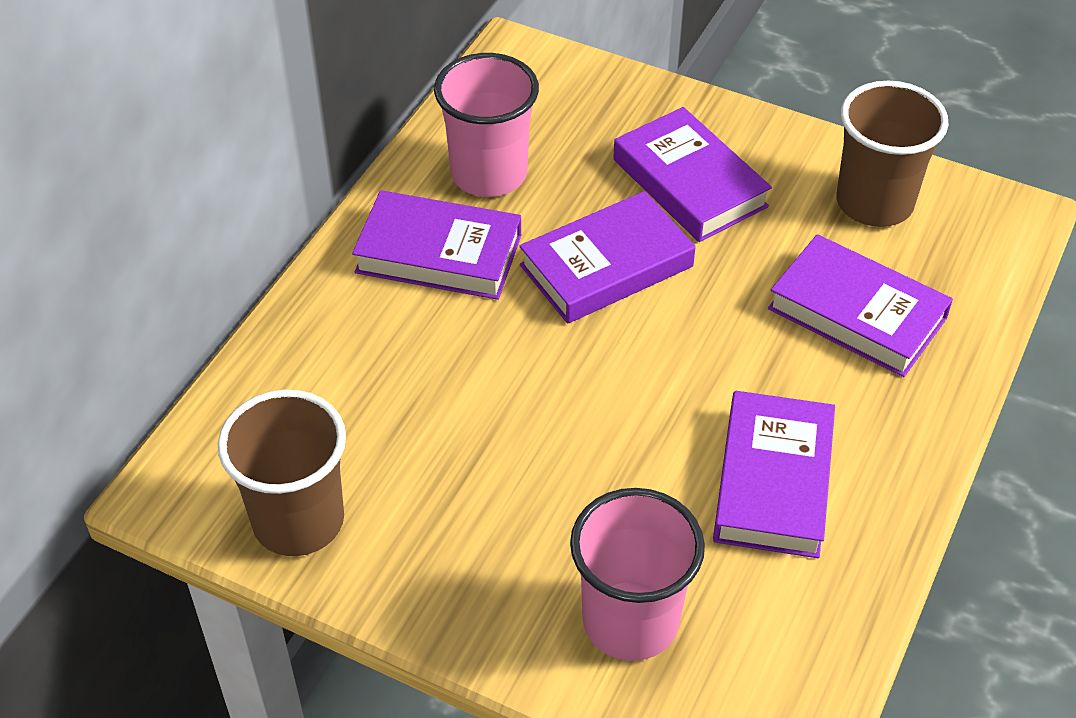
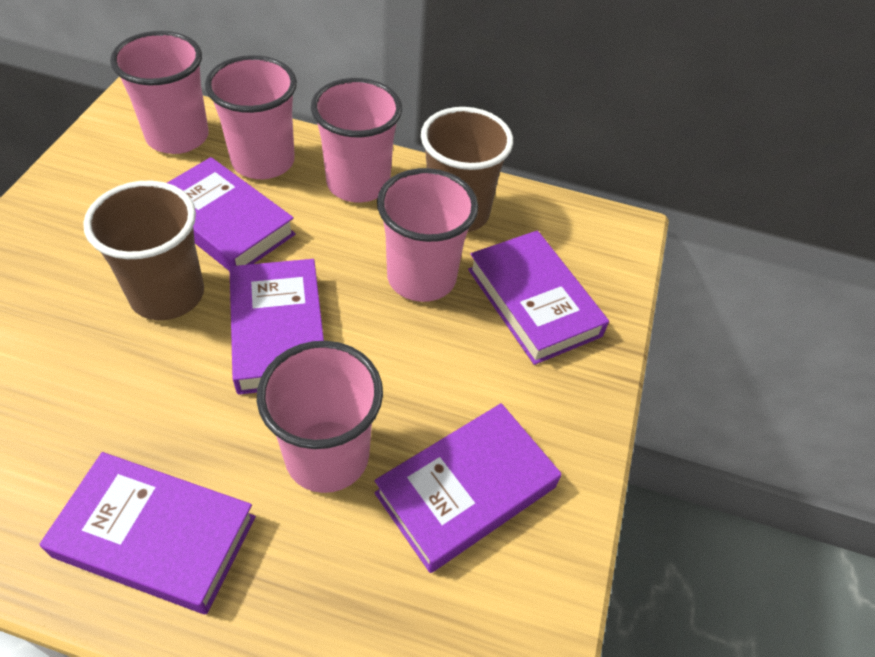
pink cup: 2 -> 5

